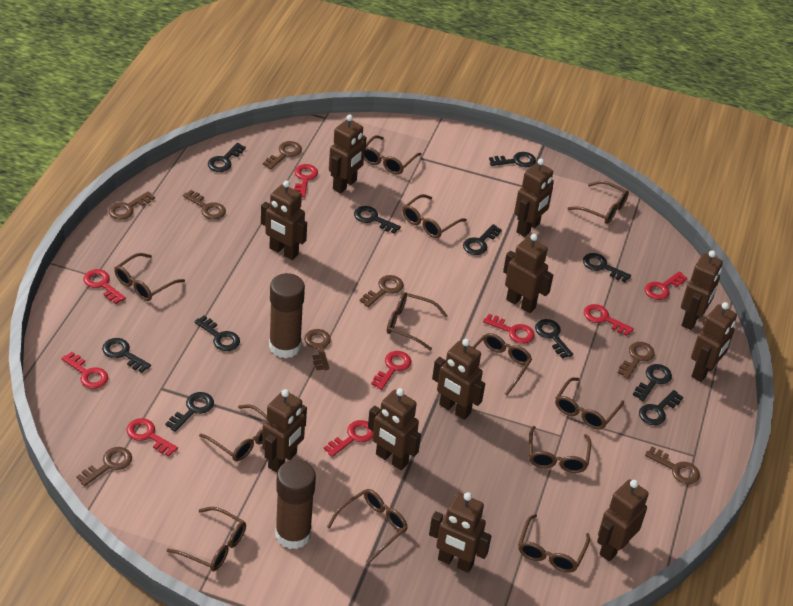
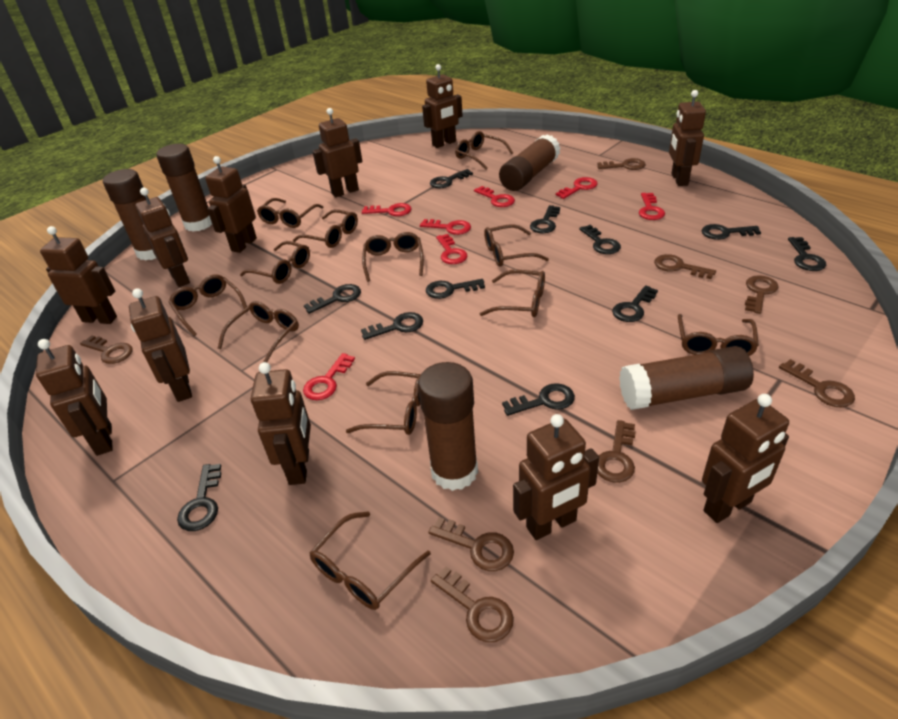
brown glue stick: 2 -> 5
red key: 9 -> 7

